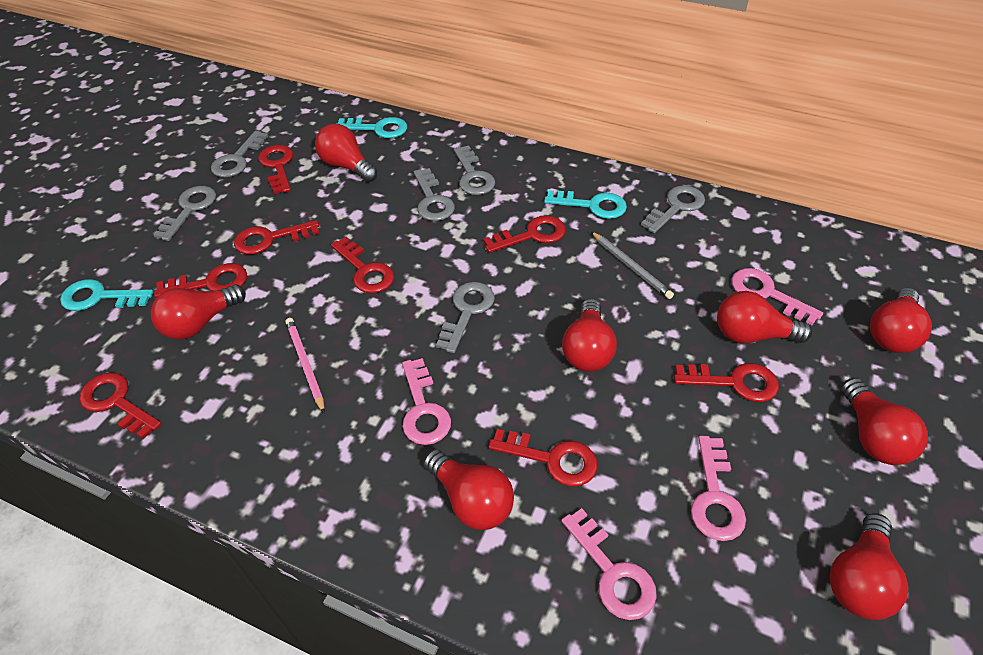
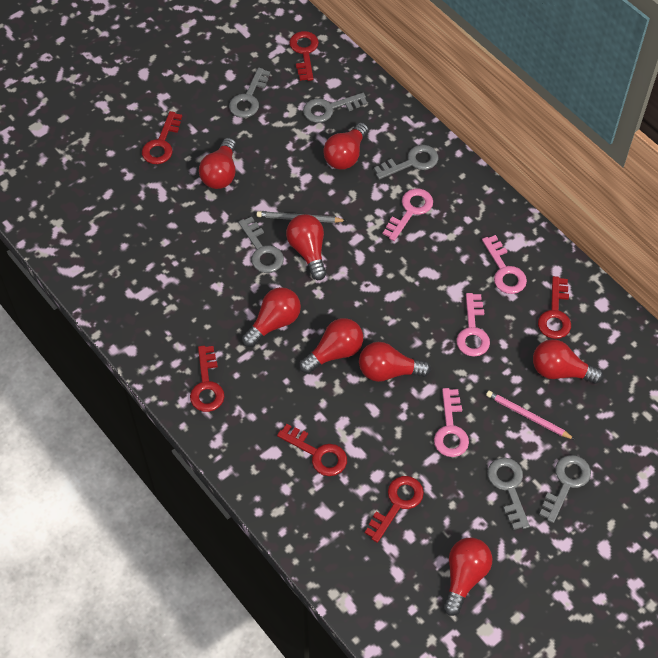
red key: 8 -> 6
turquoise key: 3 -> 0

